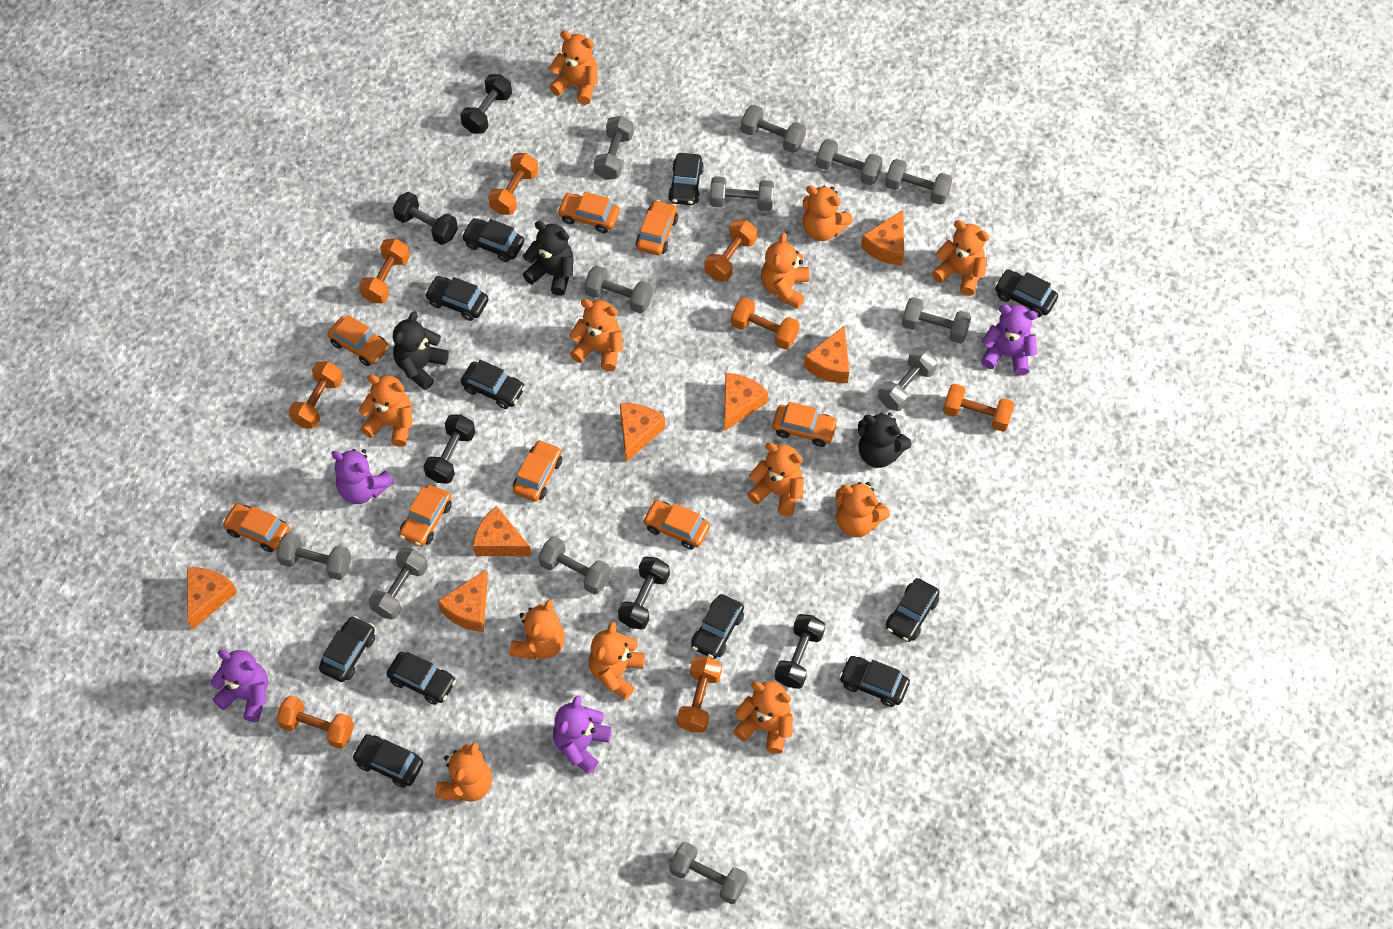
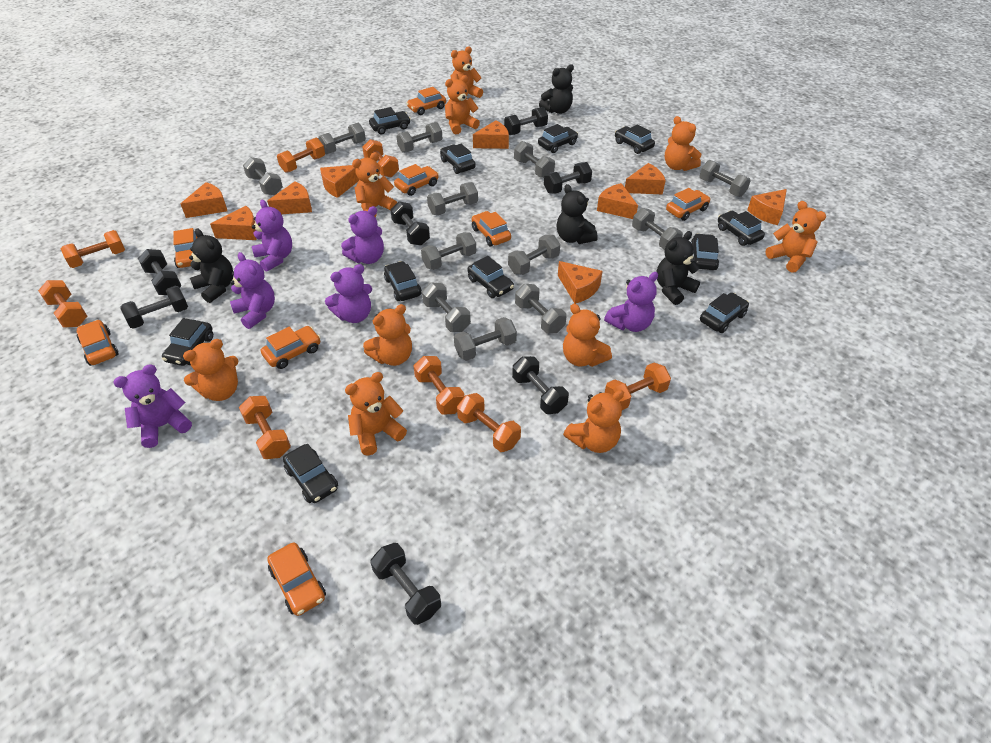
black dumbbell: 5 -> 7
black teddy bear: 3 -> 4
orange cheese: 7 -> 9
orange teddy bear: 12 -> 10
purple teddy bear: 4 -> 6

